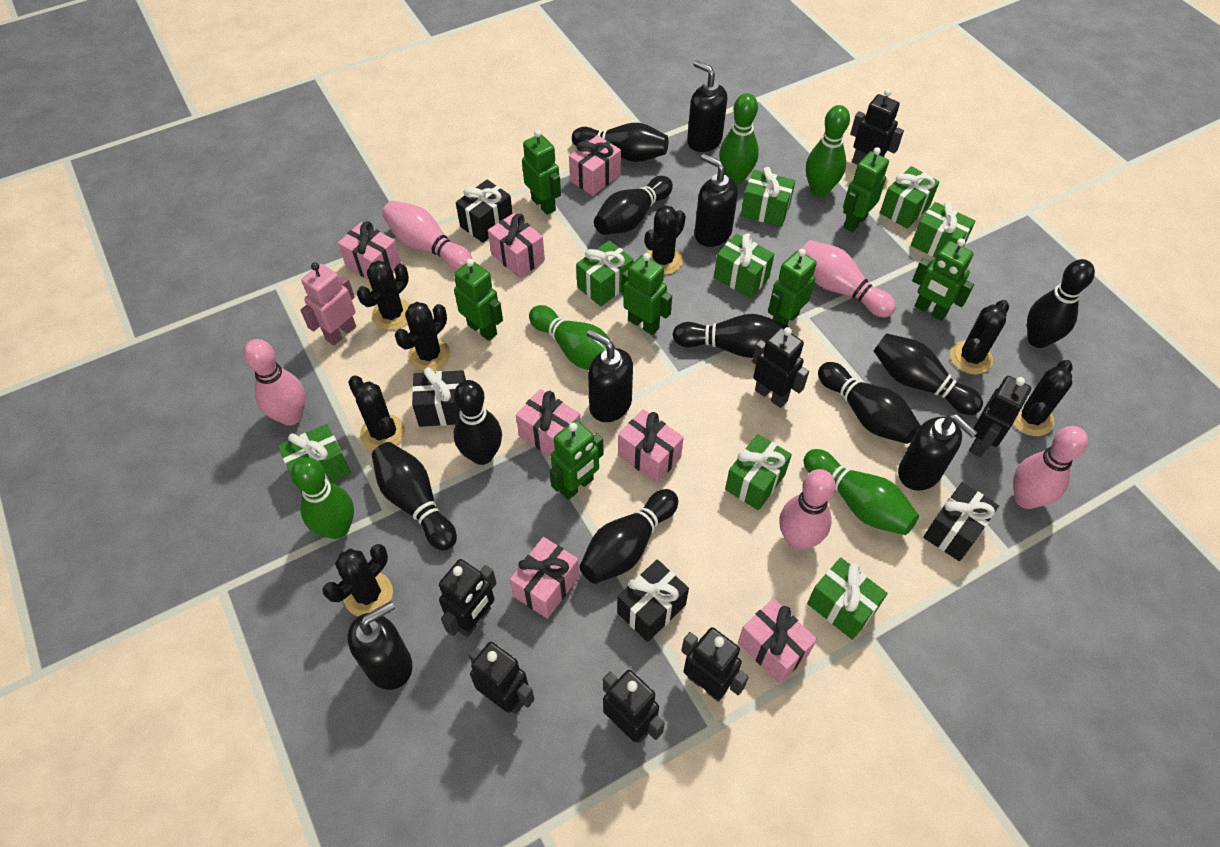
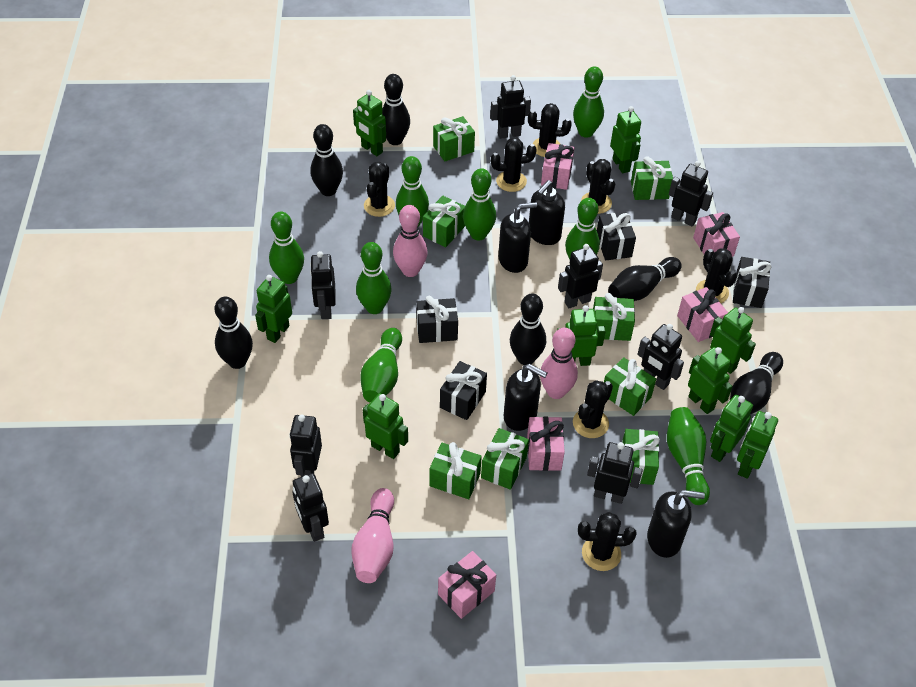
black bowling pin: 9 -> 6
black robot: 7 -> 8
black soap dispenser: 5 -> 4
green bowling pin: 5 -> 8
green robot: 7 -> 9
pink bowling pin: 5 -> 3
pink gift: 7 -> 5
pink robot: 1 -> 0

